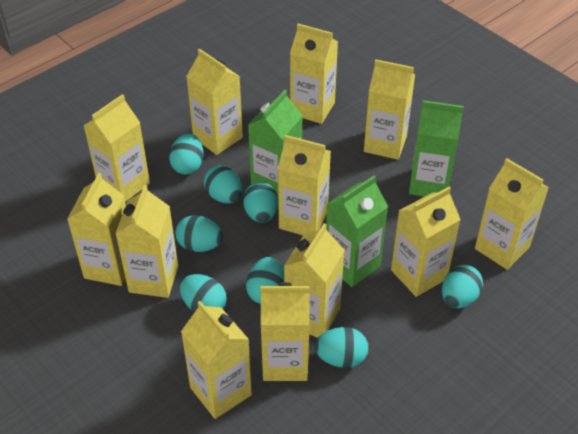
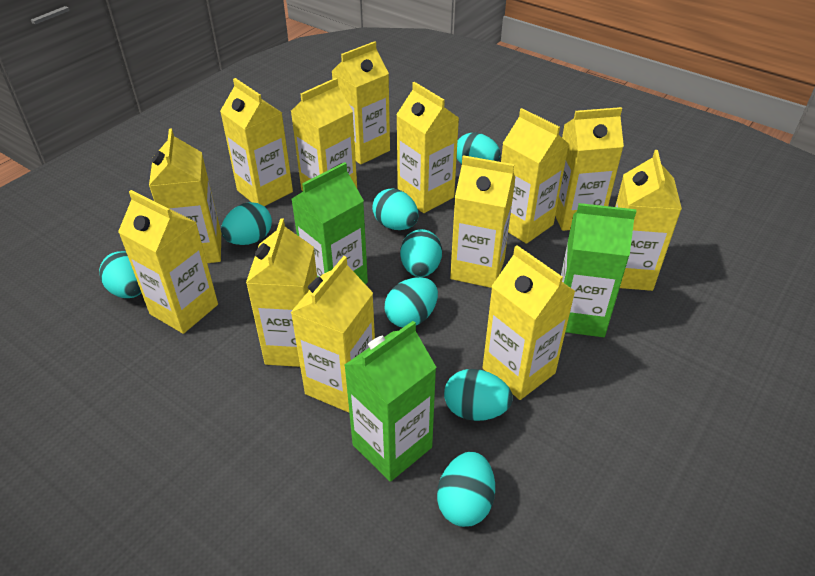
yellow carton: 12 -> 13

